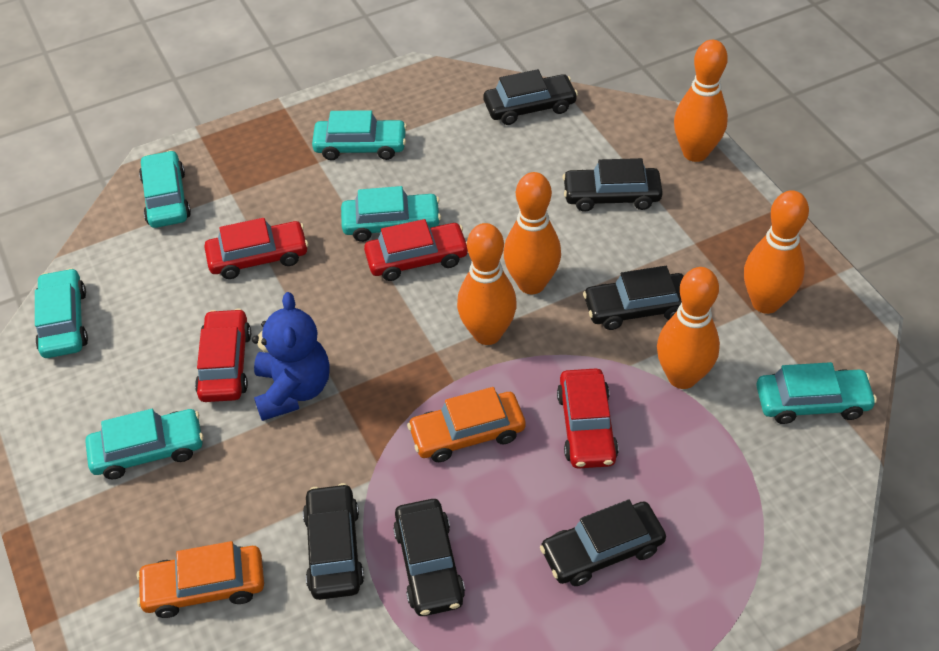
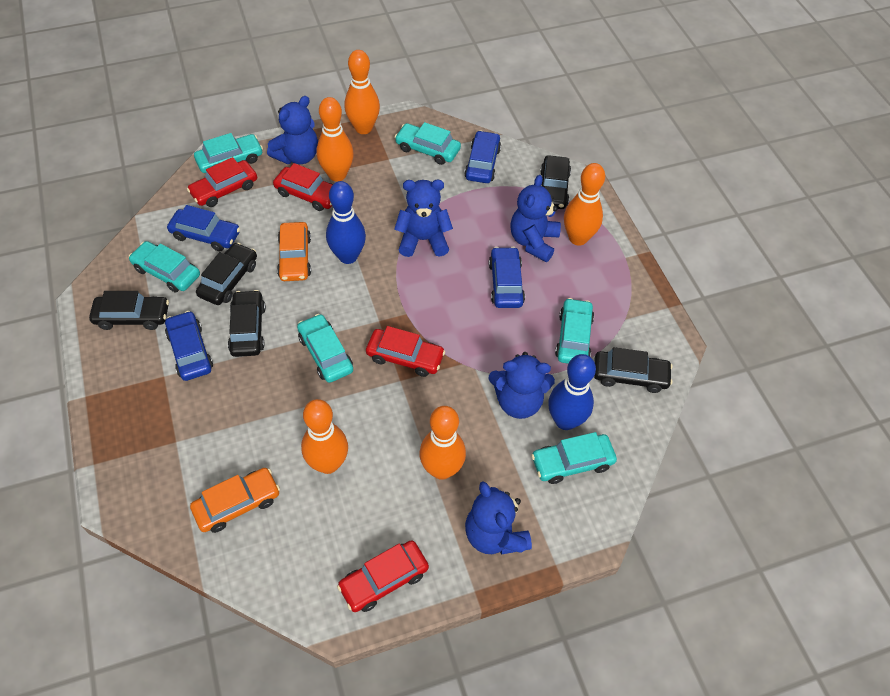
black car: 6 -> 5
blue bowling pin: 0 -> 2
blue car: 0 -> 4
blue teddy bear: 1 -> 5

